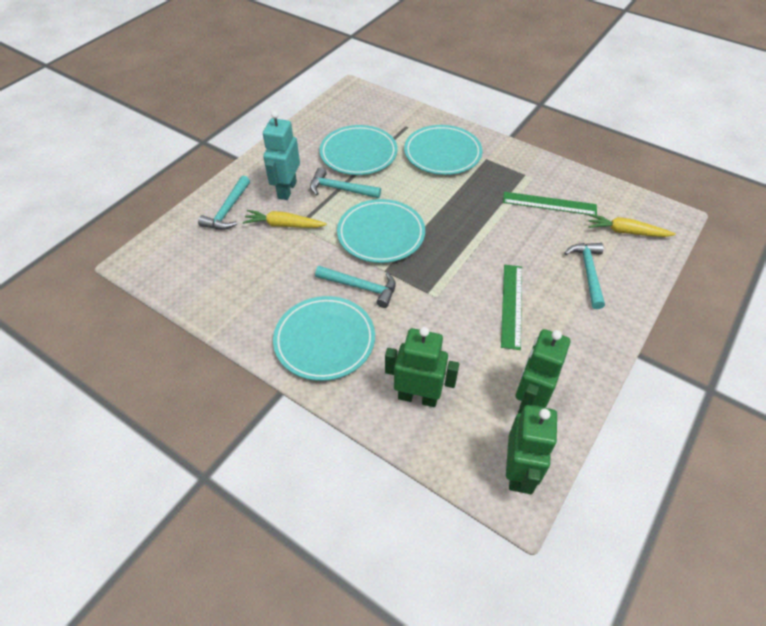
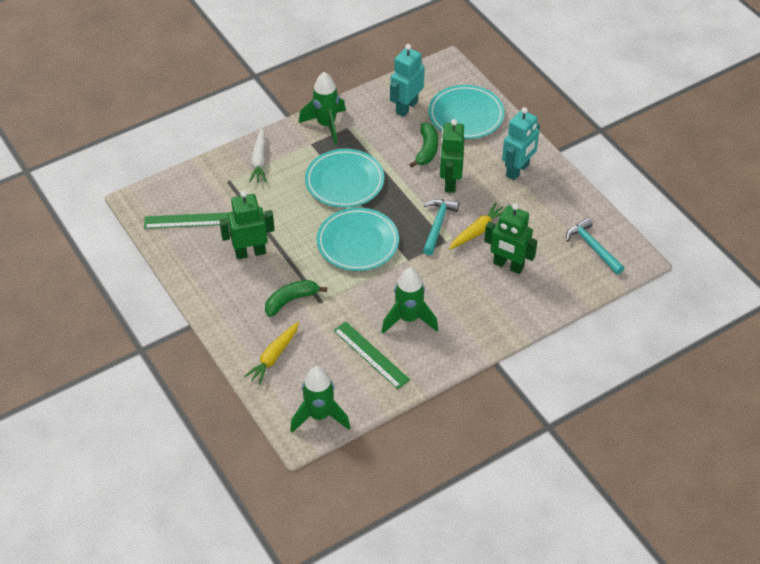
green banana: 0 -> 2
green rocket: 0 -> 3
turquoise hammer: 4 -> 2
turquoise plate: 4 -> 3
turquoise robot: 1 -> 2
white carrot: 0 -> 1

